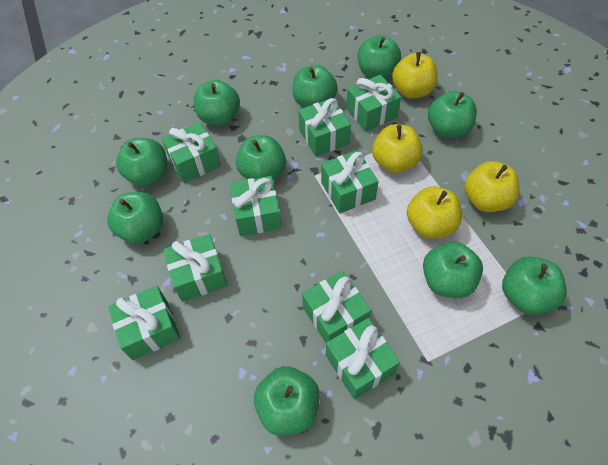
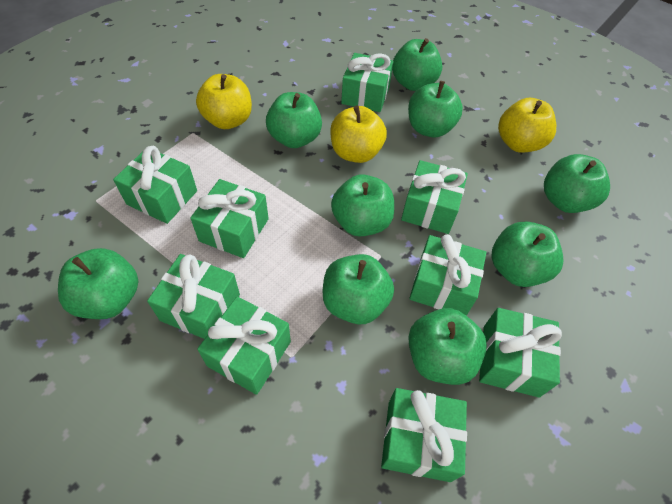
green apple: 10 -> 9
yellow apple: 4 -> 3

